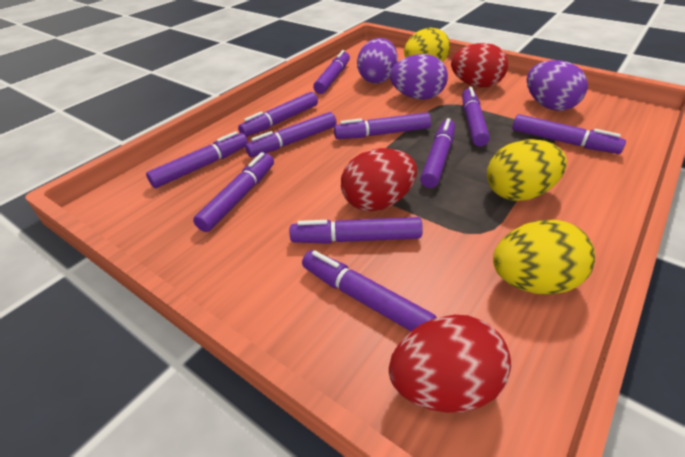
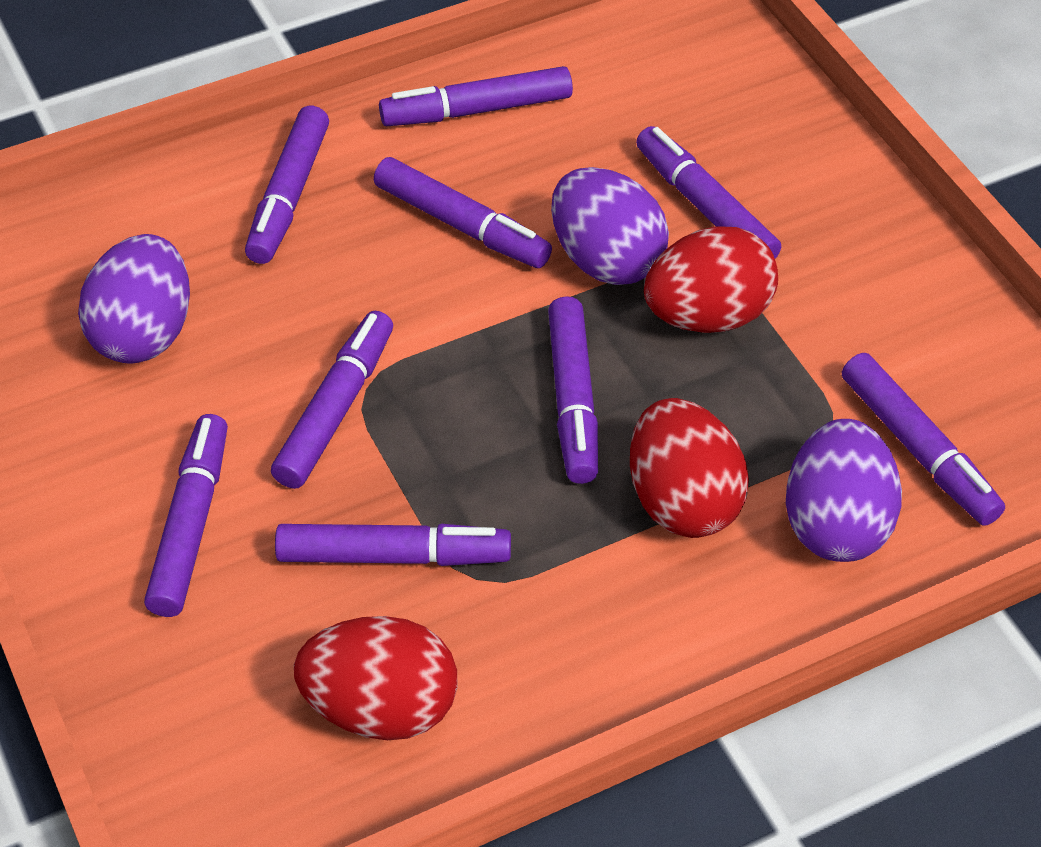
purple marker: 11 -> 9
yellow egg: 3 -> 0

